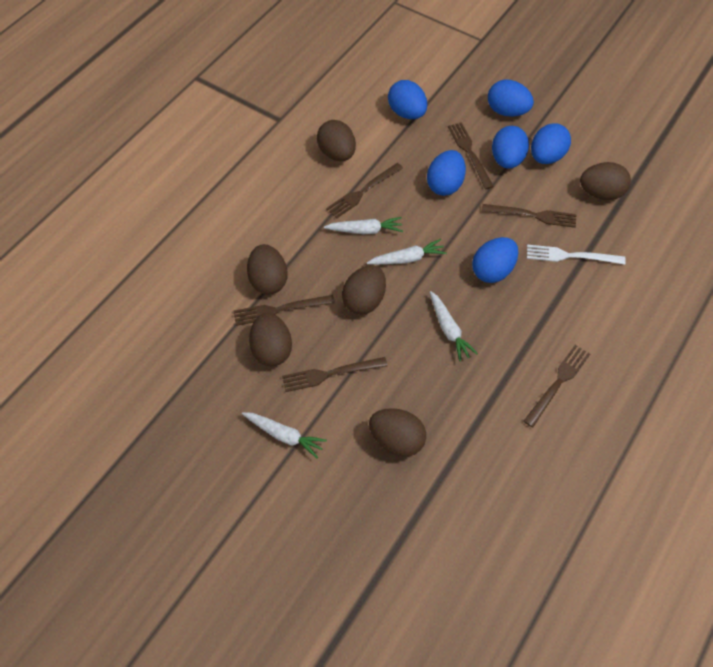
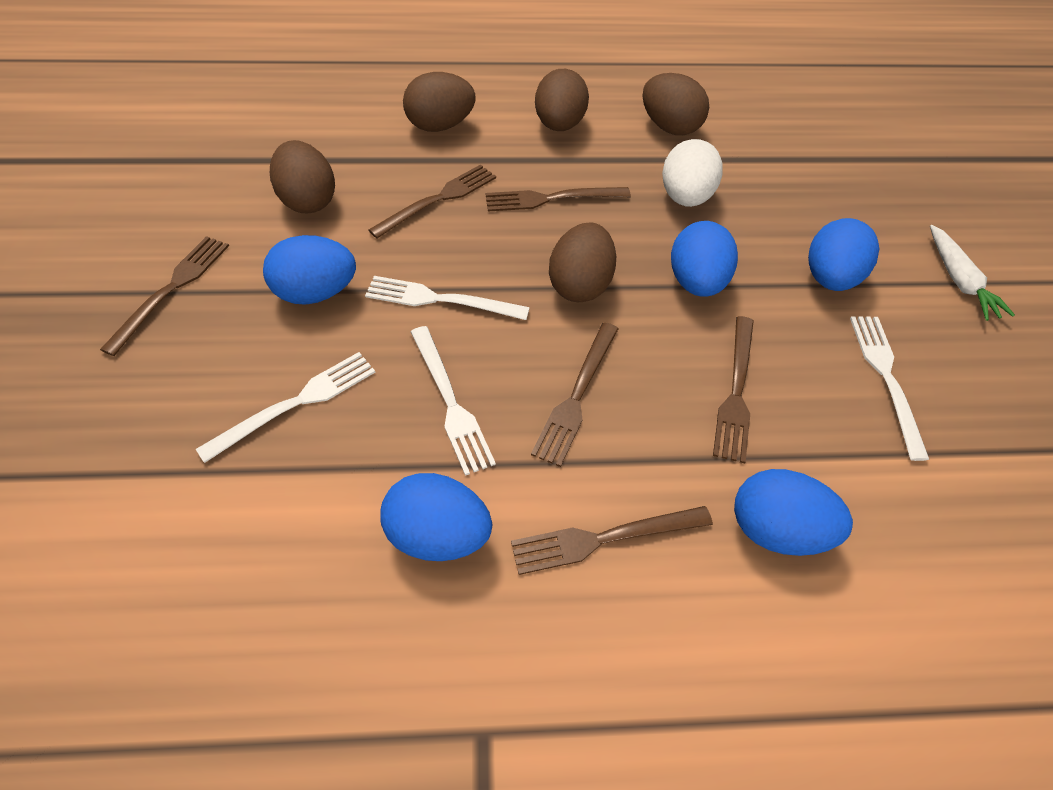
blue egg: 6 -> 5
brown egg: 6 -> 5
white carrot: 4 -> 1
white egg: 0 -> 1
white fork: 1 -> 4

